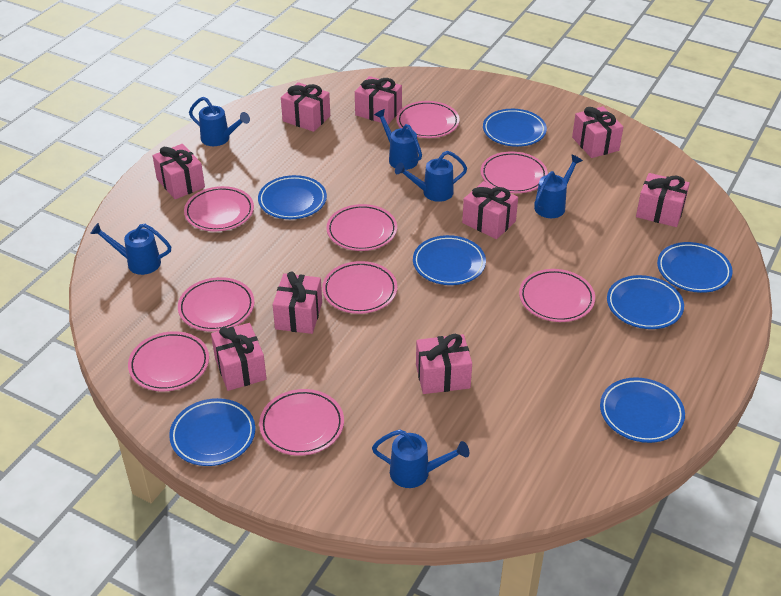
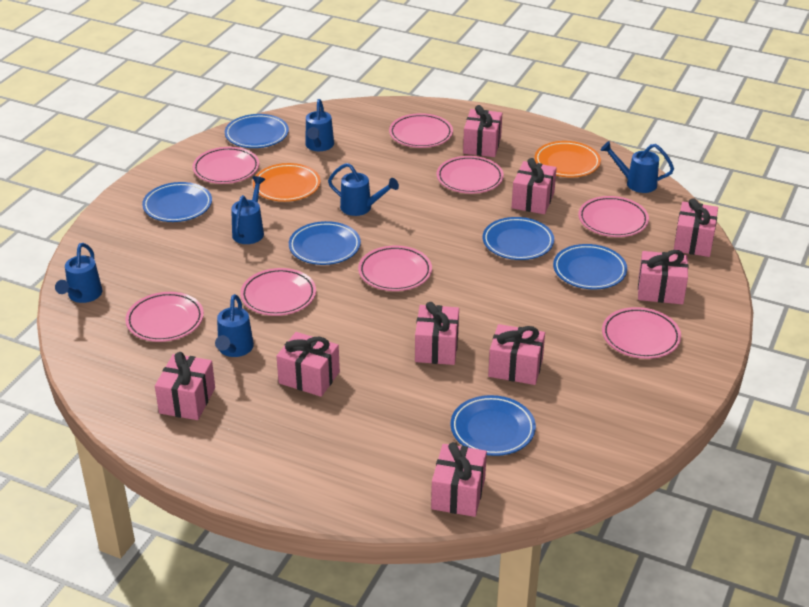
blue plate: 7 -> 6
orange plate: 0 -> 2
pink plate: 9 -> 8

